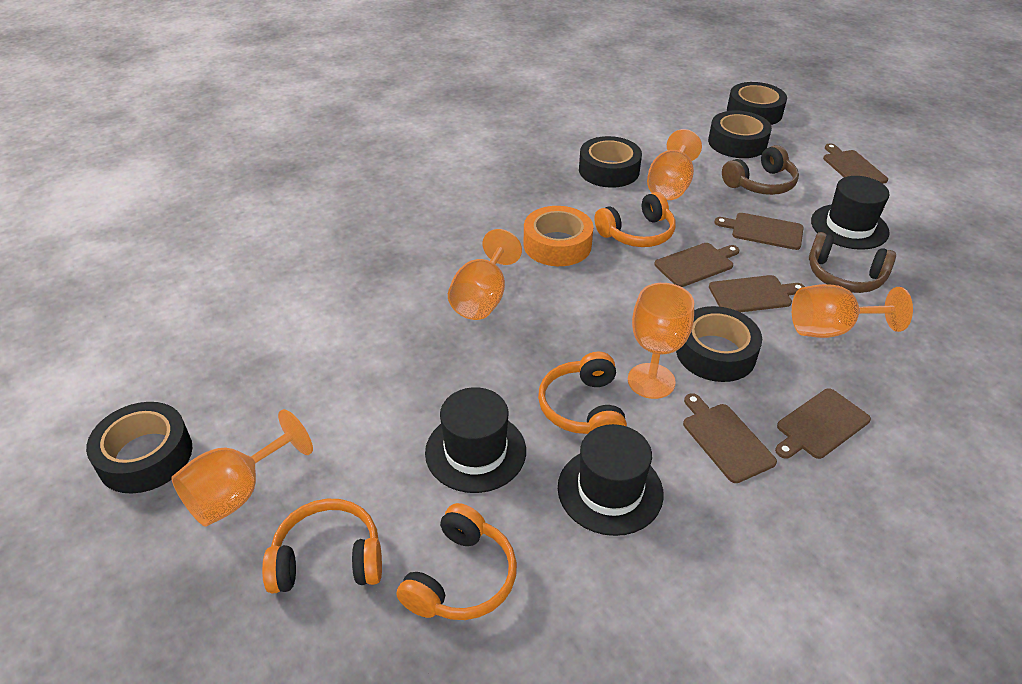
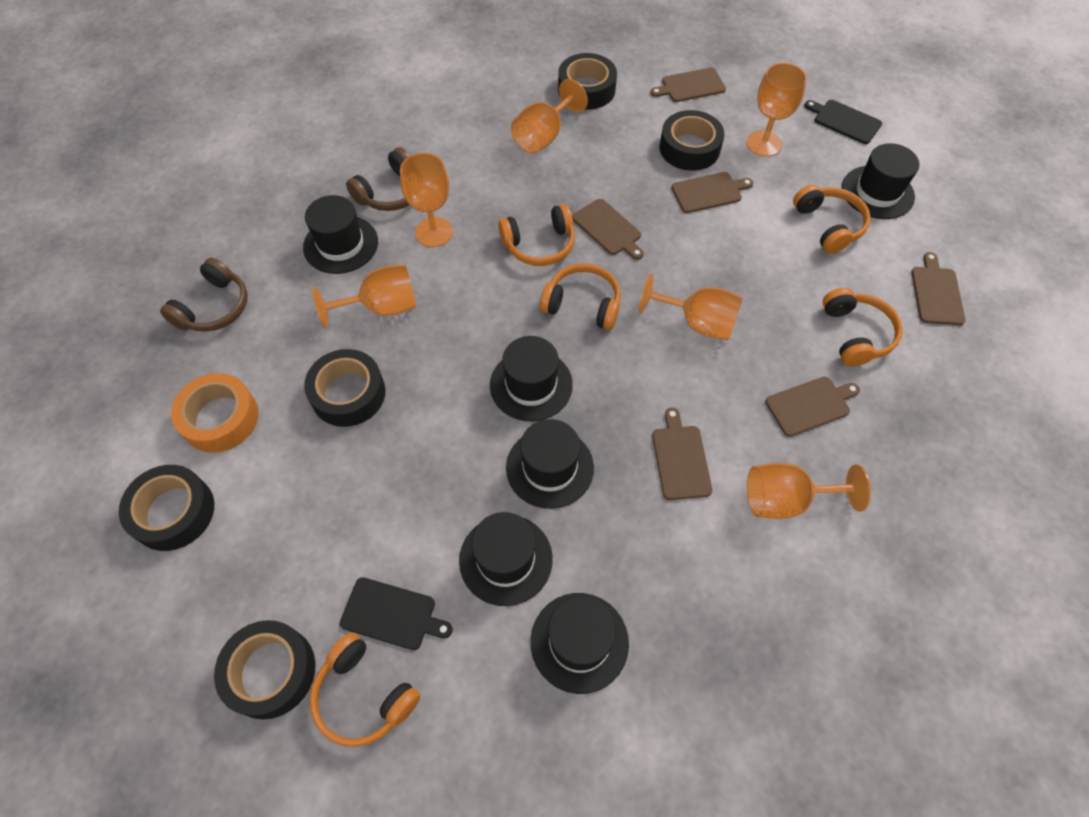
black cutting board: 0 -> 2
black hat: 3 -> 6
orange goblet: 5 -> 6
orange headphones: 4 -> 5

